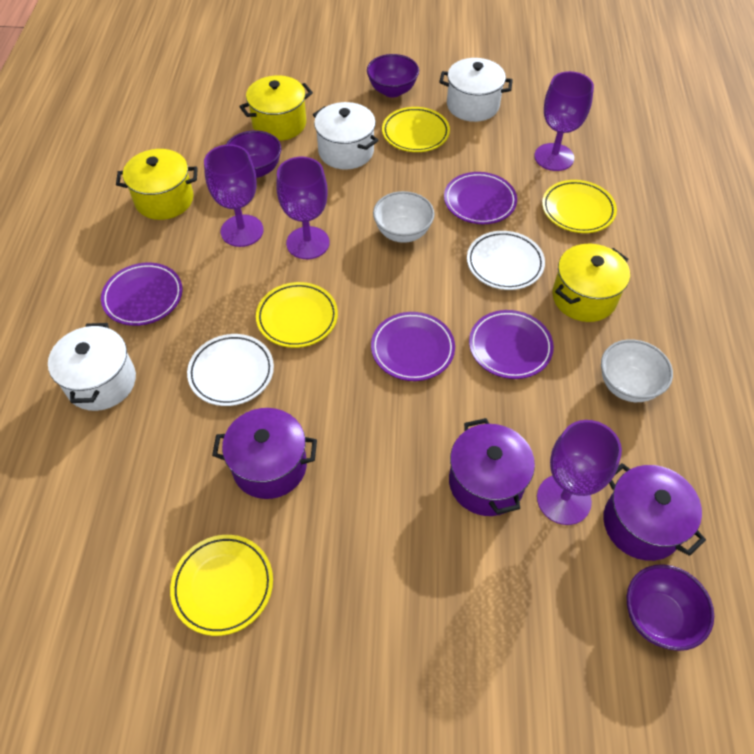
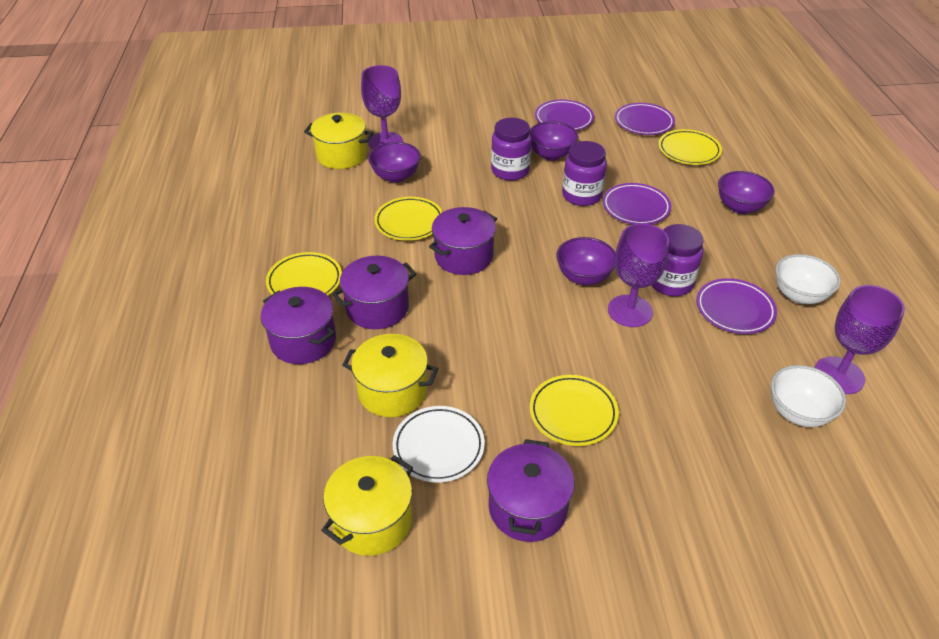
purple bowl: 3 -> 4
purple goblet: 4 -> 3
purple jar: 0 -> 3
purple pot: 3 -> 4
white plate: 2 -> 1
white pot: 3 -> 0

